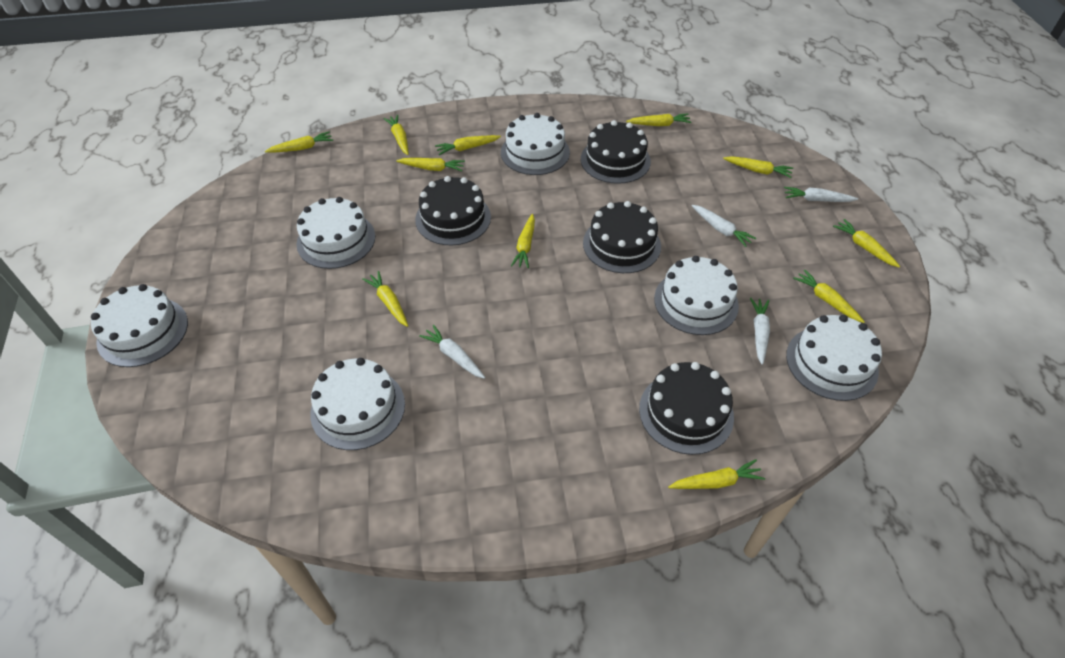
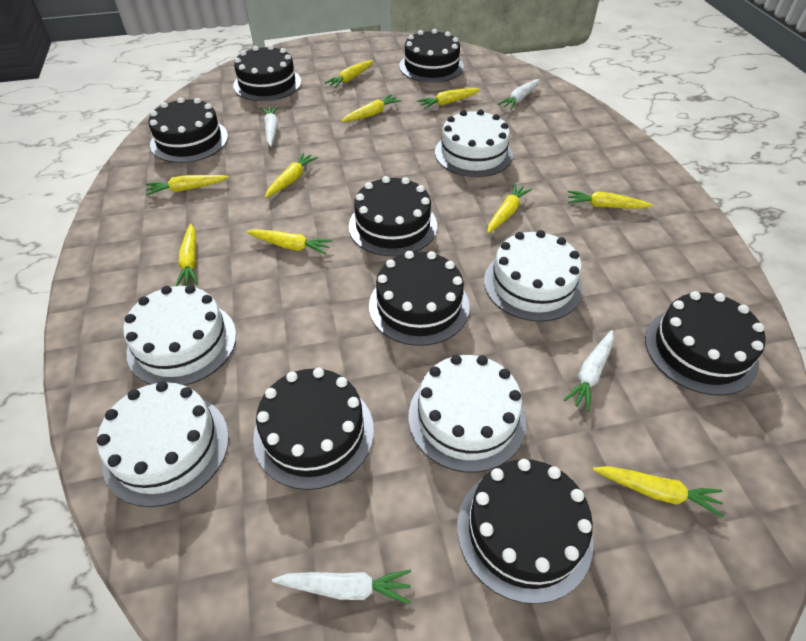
black cake: 4 -> 8
white cake: 6 -> 5
yellow carrot: 11 -> 10

